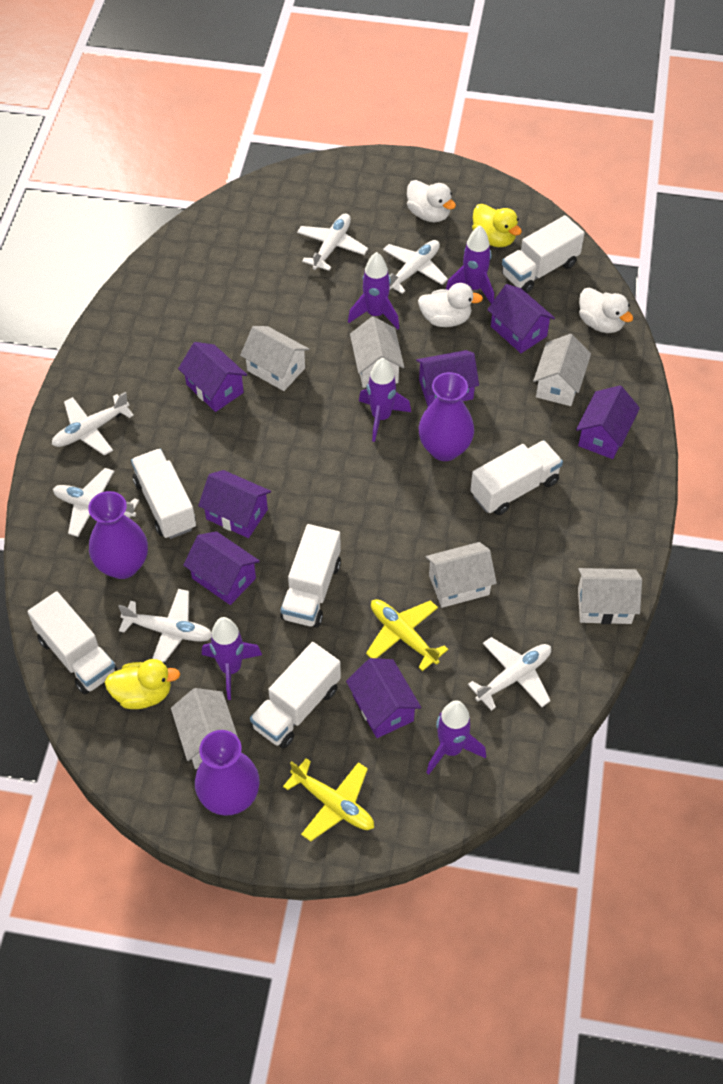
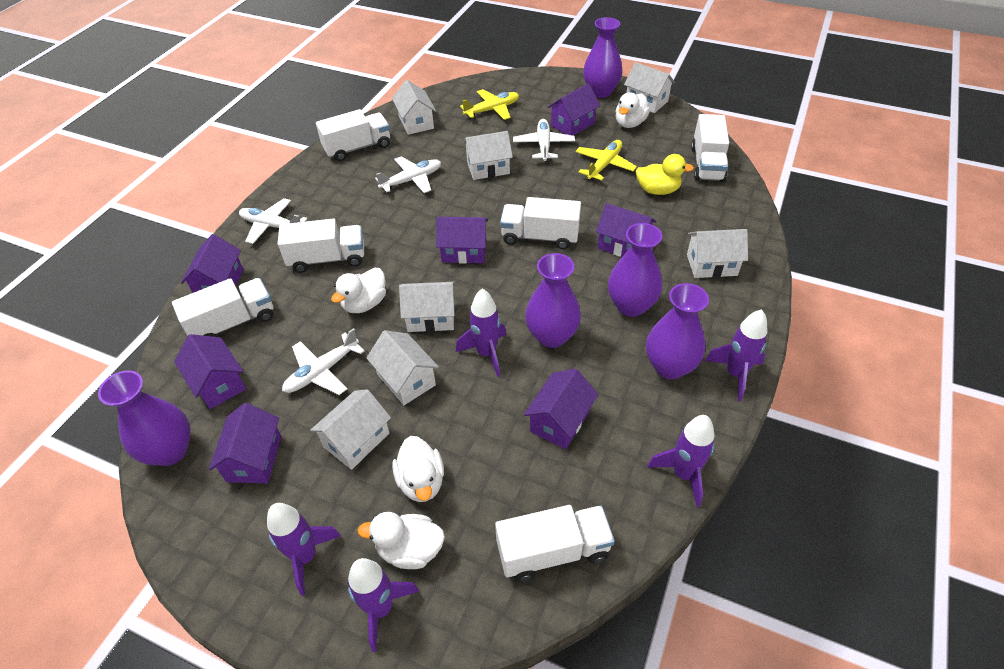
purple vase: 3 -> 5
white duck: 3 -> 4
white house: 6 -> 7
white plane: 6 -> 4
yellow duck: 2 -> 1

